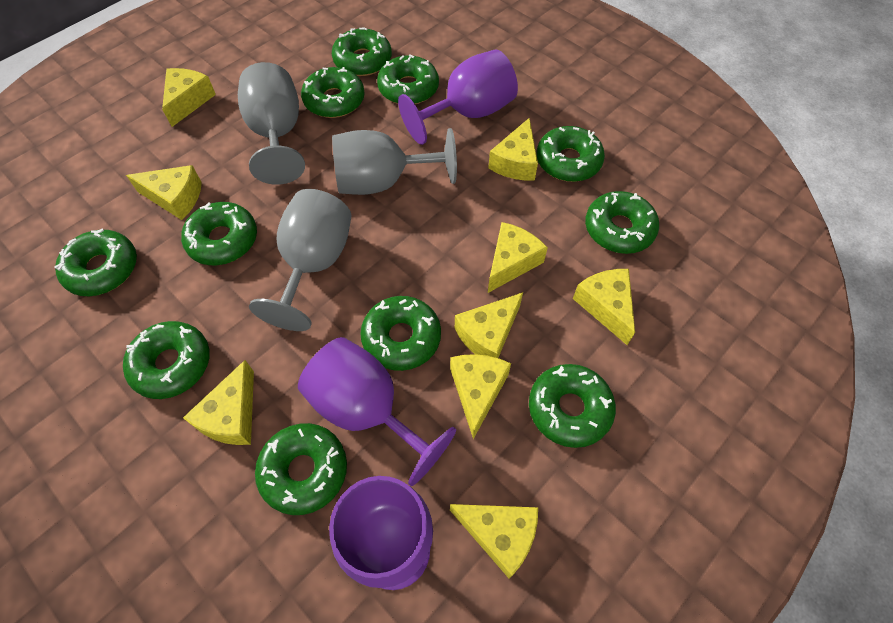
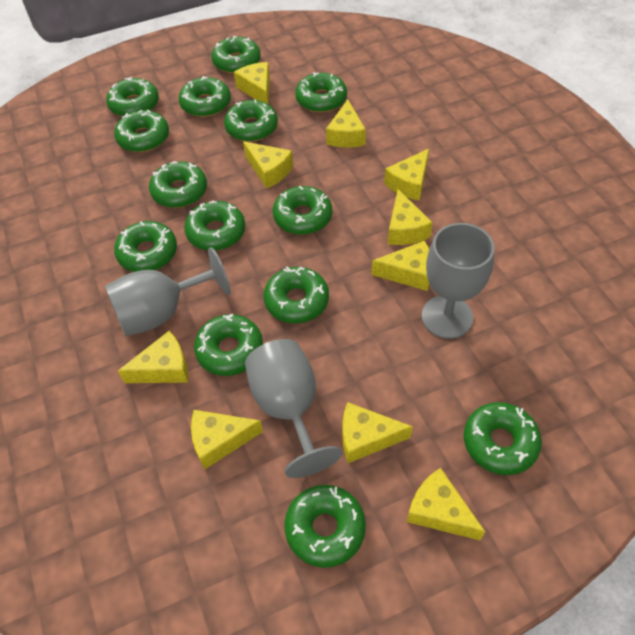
green donut: 11 -> 14
purple goblet: 3 -> 0
yellow cheese: 9 -> 10

